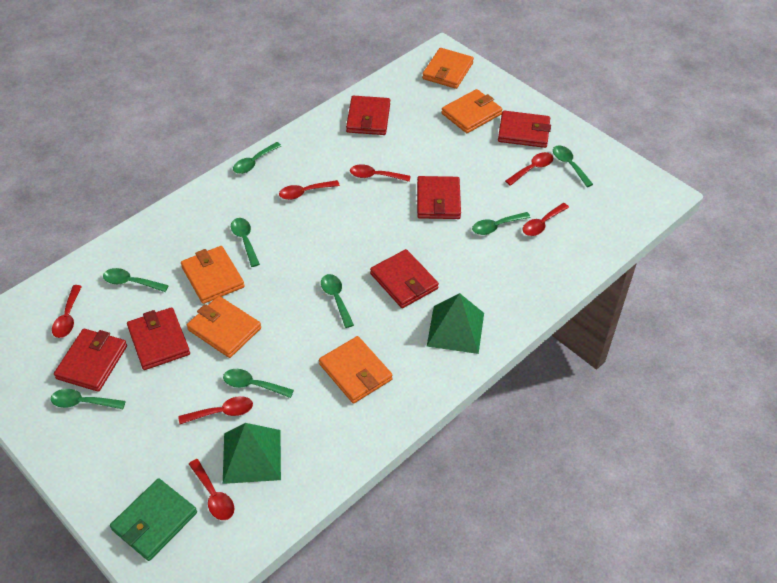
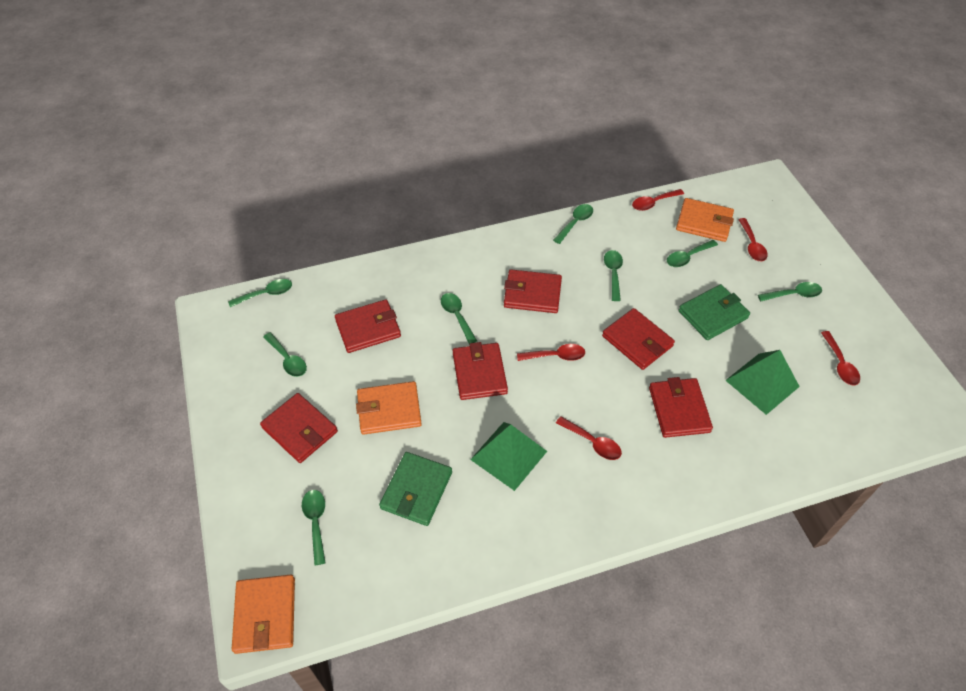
green wallet: 1 -> 2
orange wallet: 5 -> 3
red spoon: 7 -> 5

